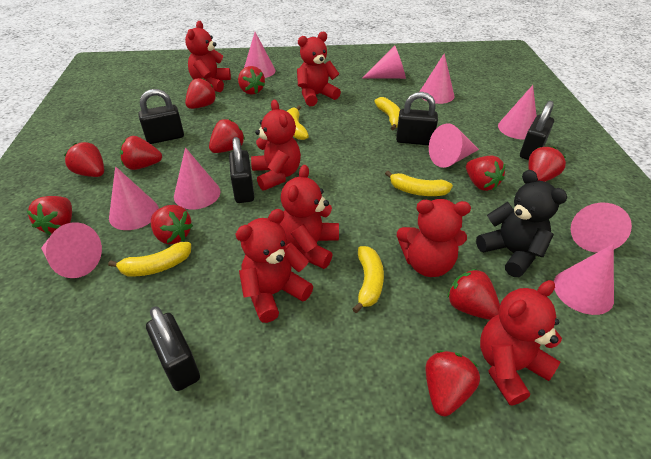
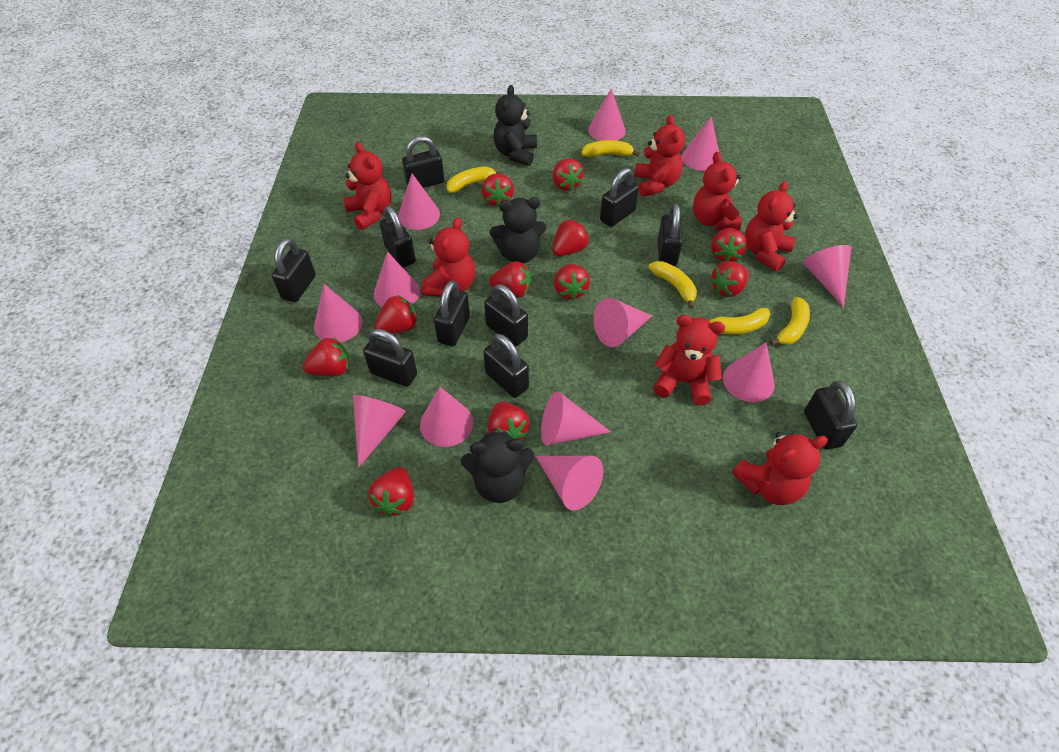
black padlock: 5 -> 10
black teddy bear: 1 -> 3
pink cone: 10 -> 12

